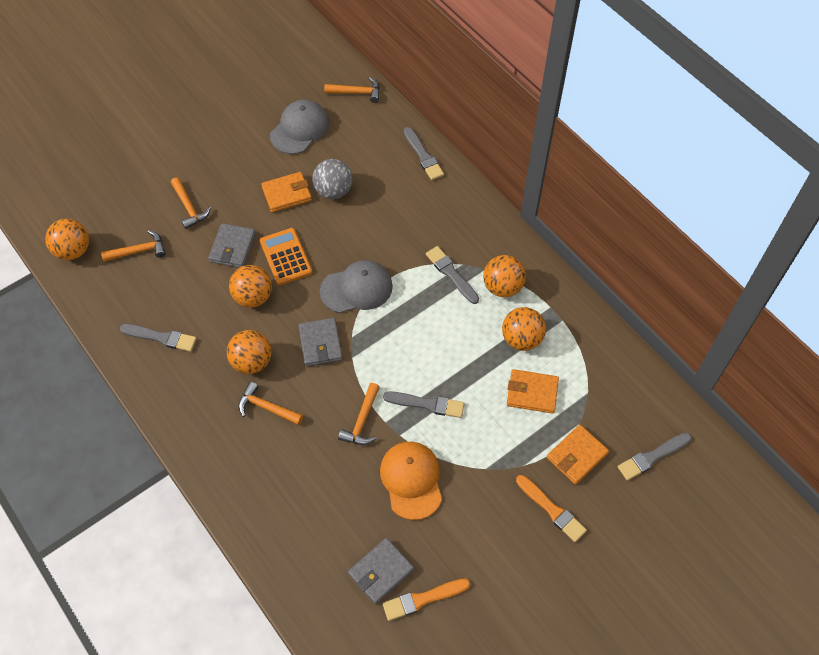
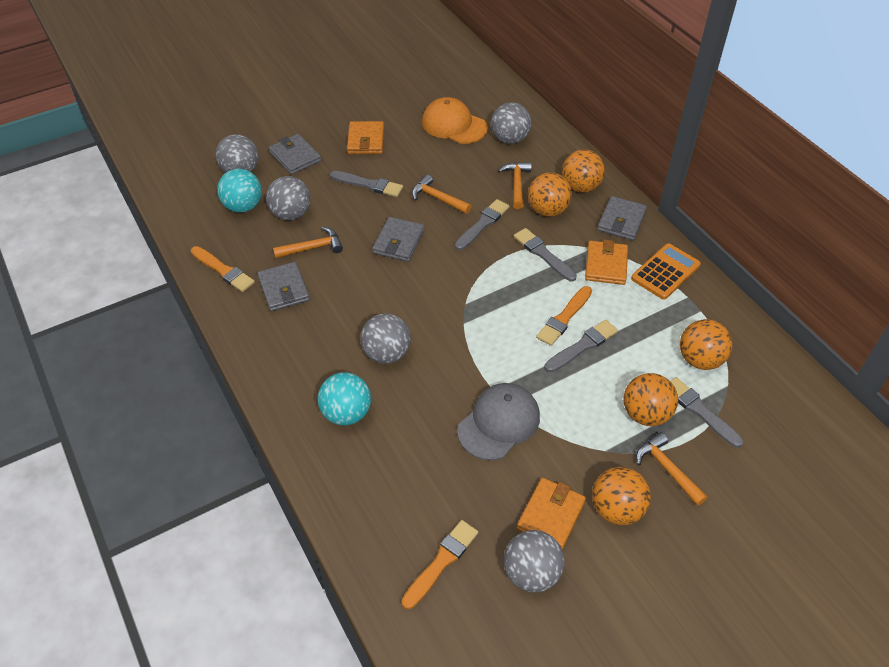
grey ball: 1 -> 5
grey cap: 2 -> 1
grey wallet: 3 -> 4
orange brush: 2 -> 3
orange hammer: 5 -> 4
turquoise ball: 0 -> 2

